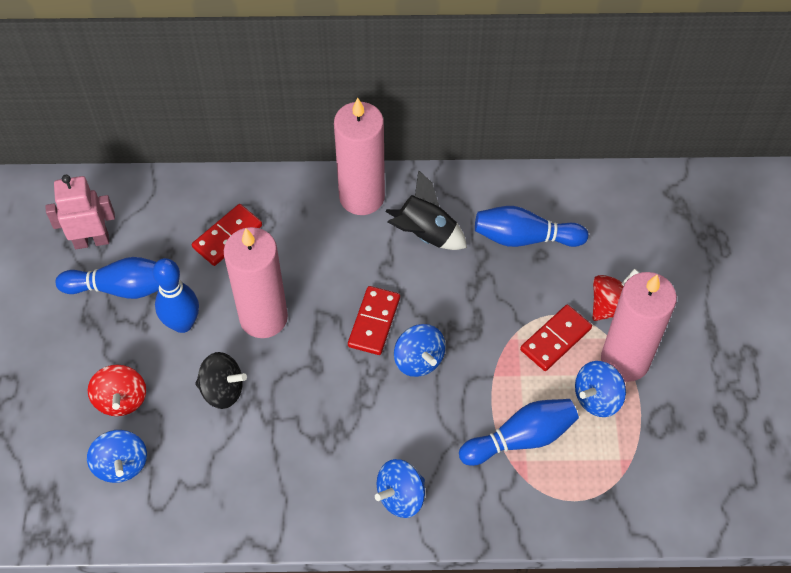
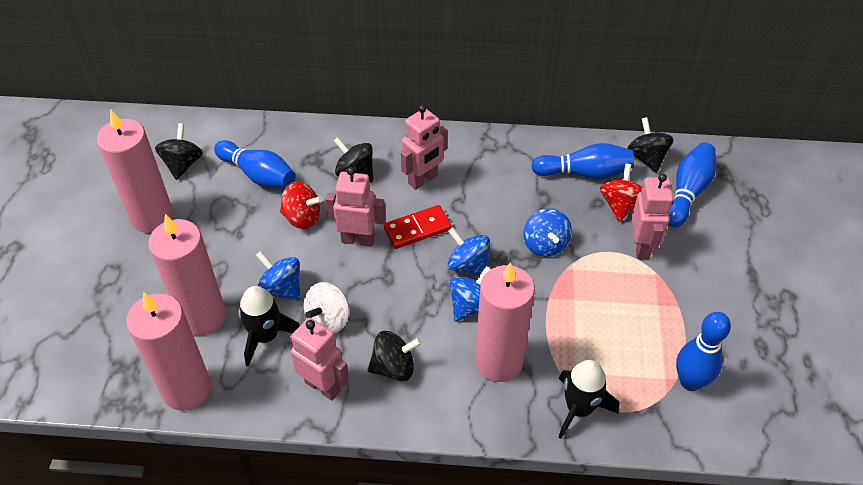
black rocket: 1 -> 2
black spinning top: 1 -> 4
pink candle: 3 -> 4
pink robot: 1 -> 4
red domino: 3 -> 1
white spinning top: 0 -> 1

